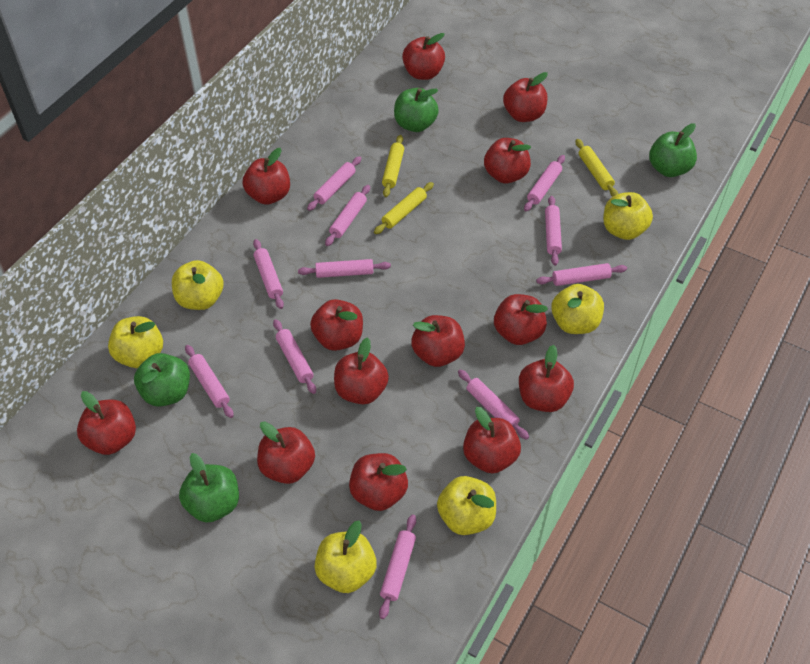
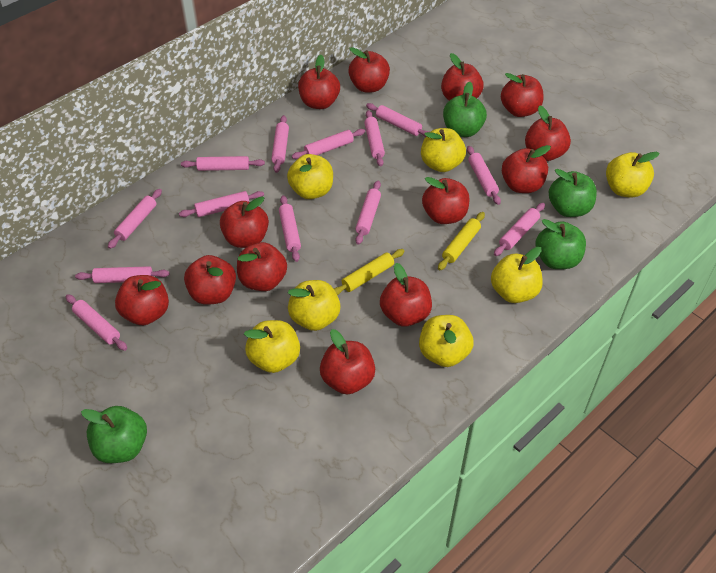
pink rolling pin: 11 -> 13
yellow apple: 6 -> 7
yellow rolling pin: 3 -> 2

